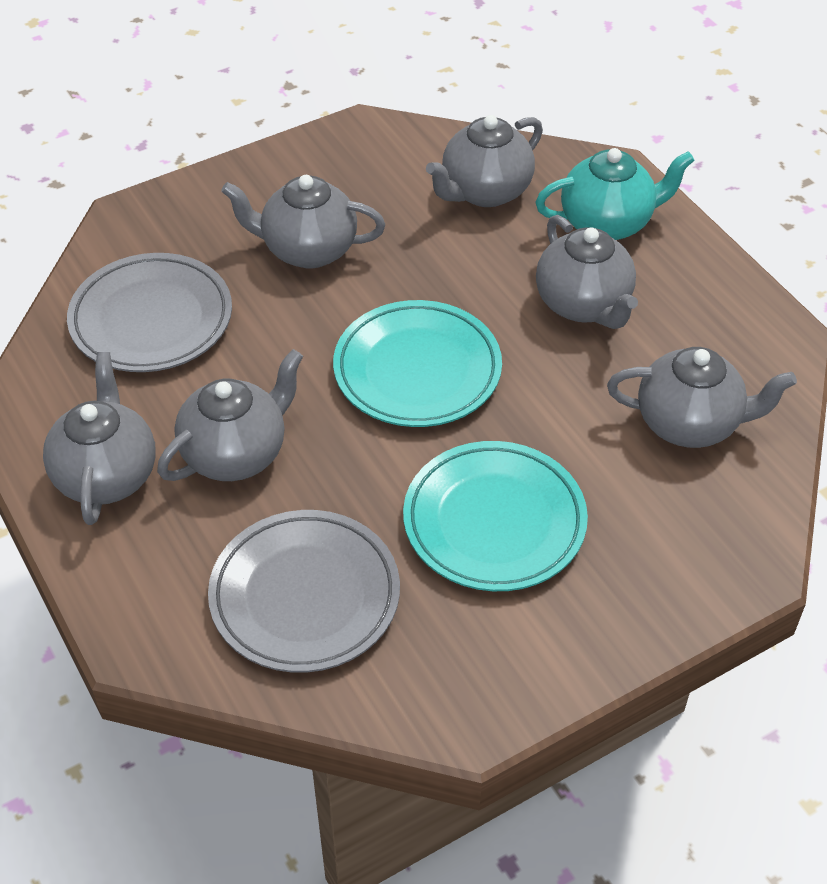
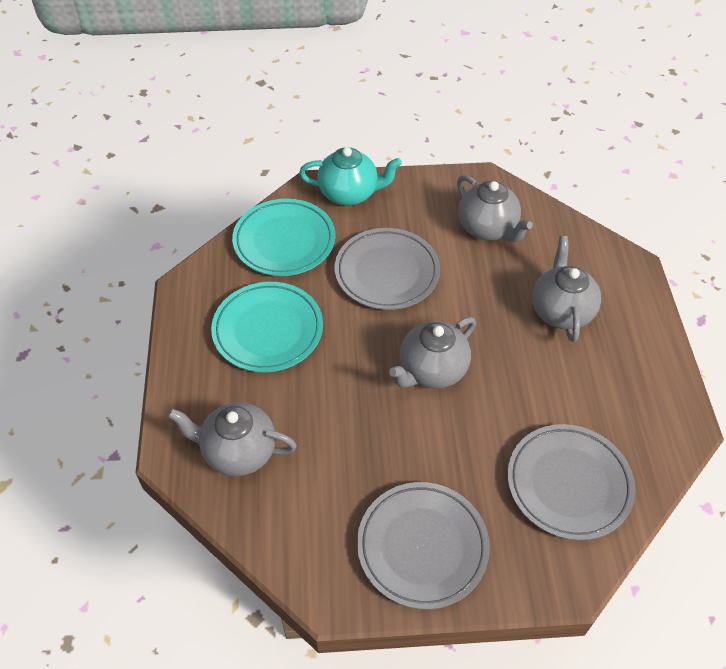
grey plate: 2 -> 3
grey teapot: 6 -> 4

